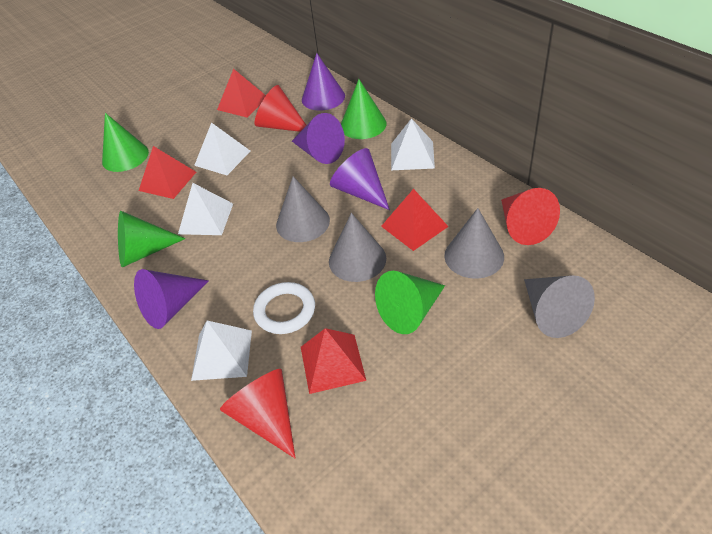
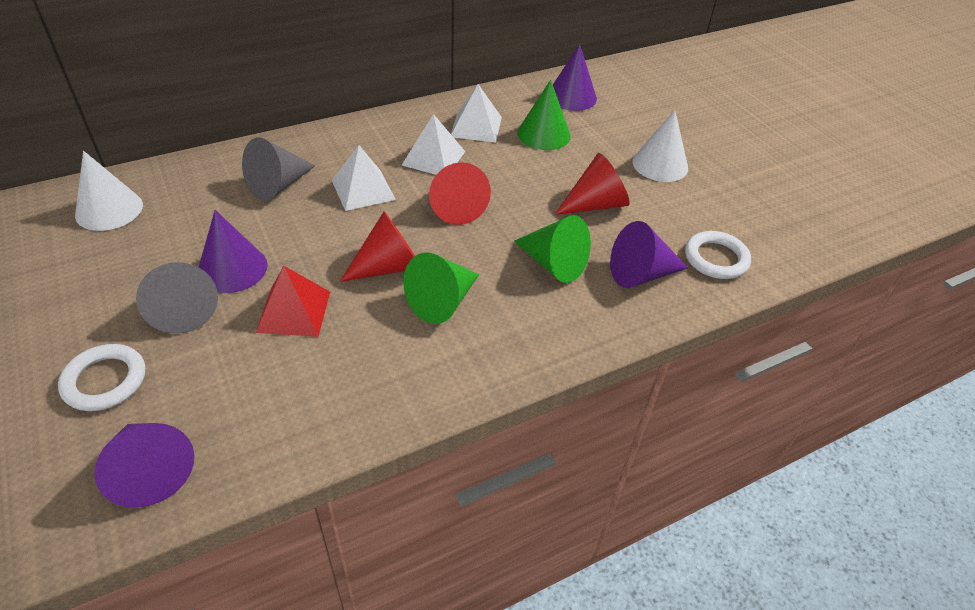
green cone: 4 -> 3
grey cone: 4 -> 2
red pyramid: 4 -> 1
white cone: 0 -> 2
white pyramid: 4 -> 3
white ring: 1 -> 2

